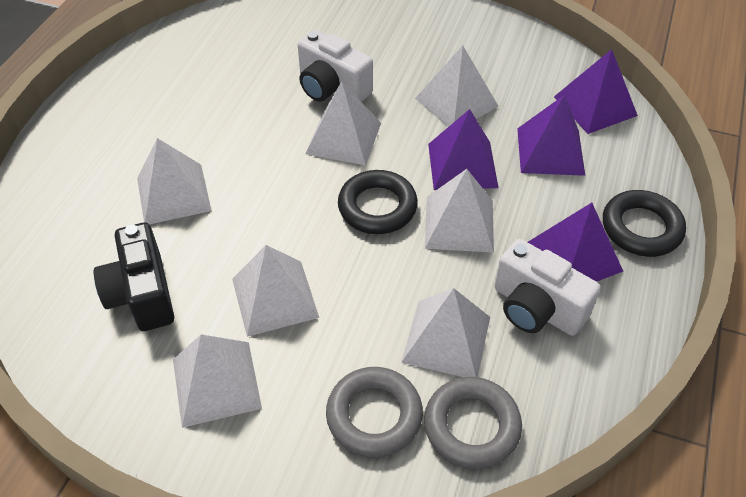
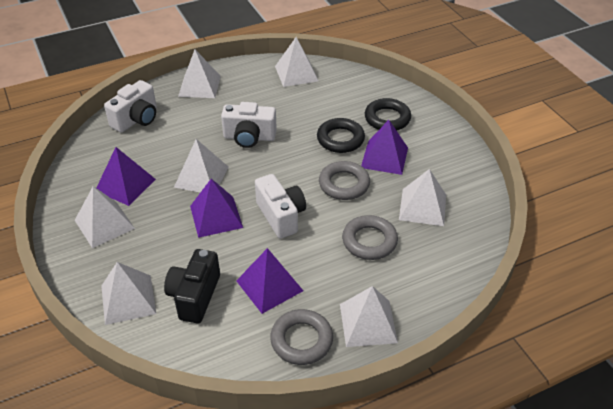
grey ring: 2 -> 3
white camera: 2 -> 3

